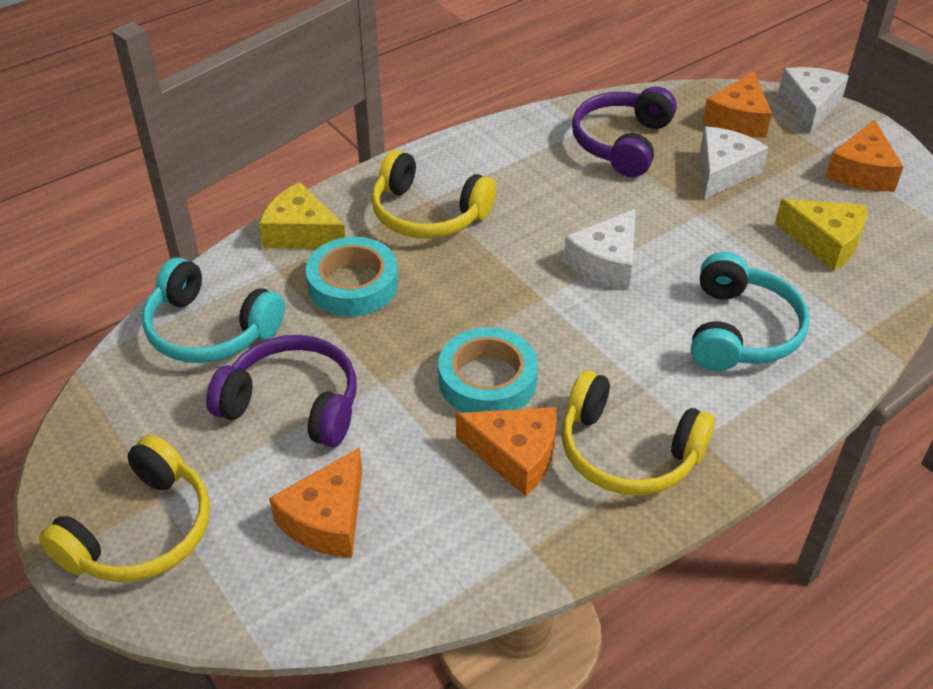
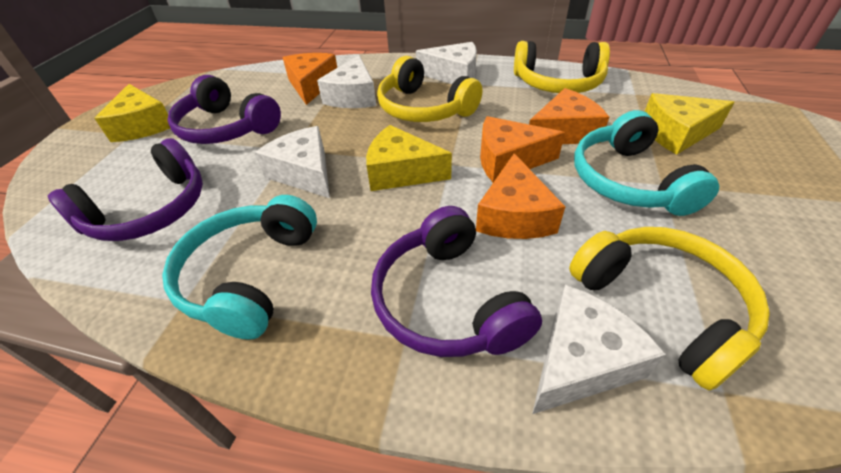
purple headphones: 2 -> 3
turquoise tape: 2 -> 0
white cheese: 3 -> 4
yellow cheese: 2 -> 3

